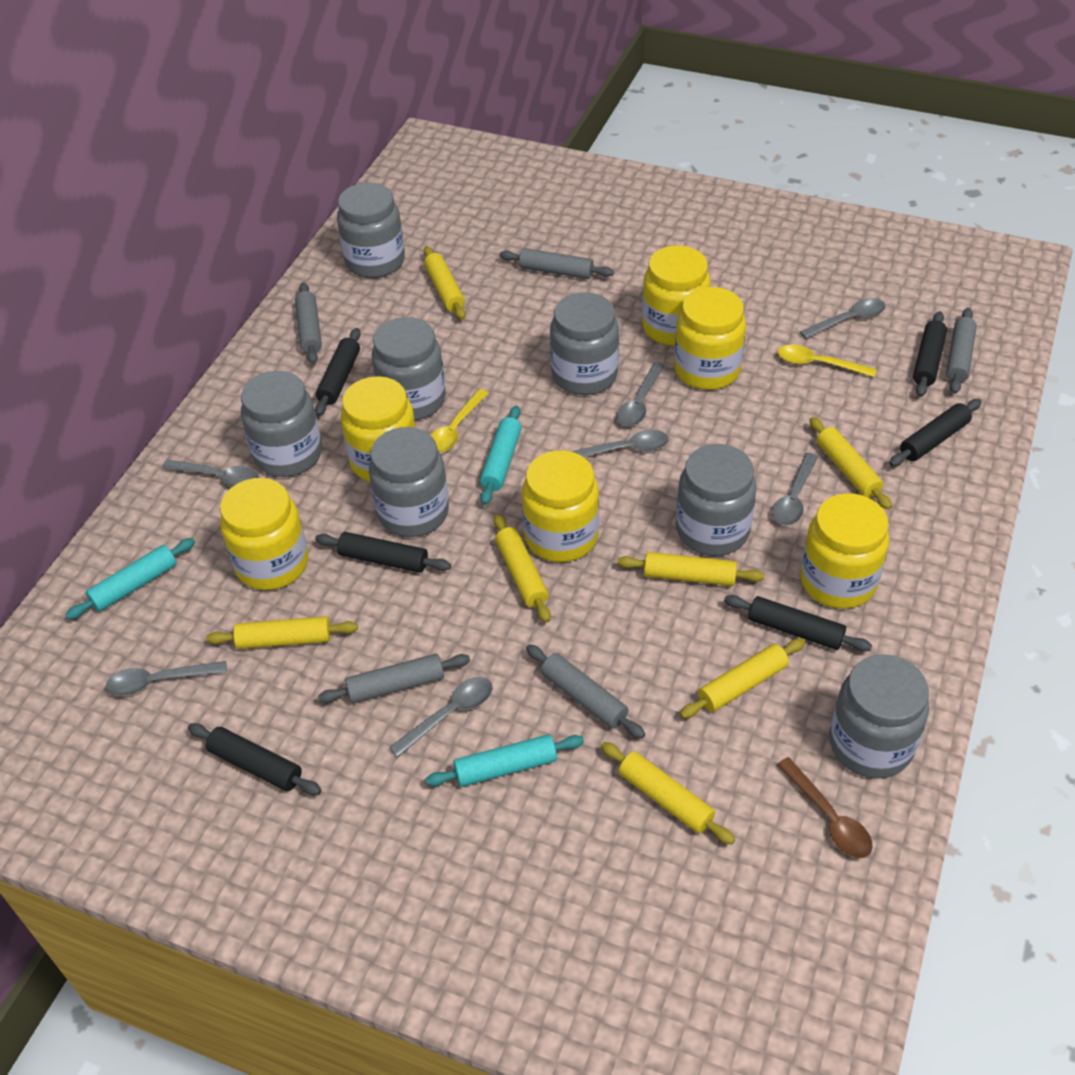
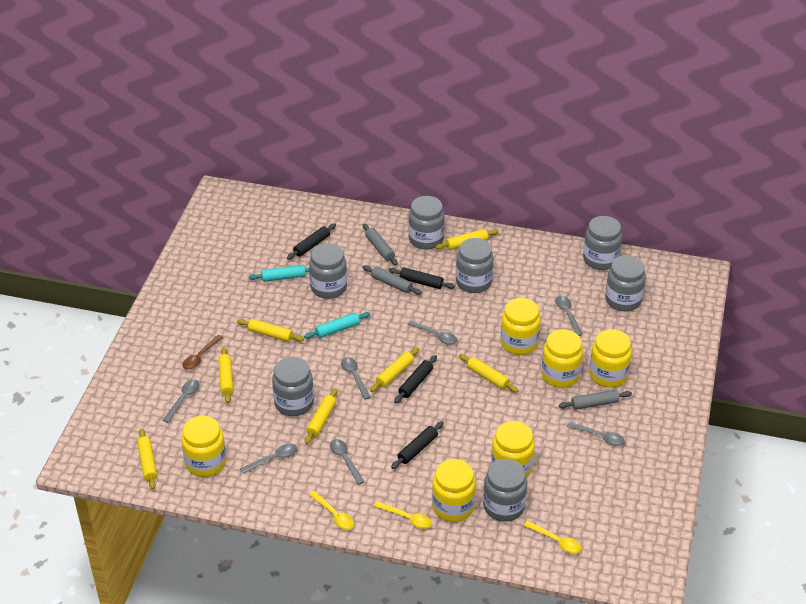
black rolling pin: 6 -> 4
grey rolling pin: 5 -> 3
turquoise rolling pin: 3 -> 2
yellow spoon: 2 -> 3

